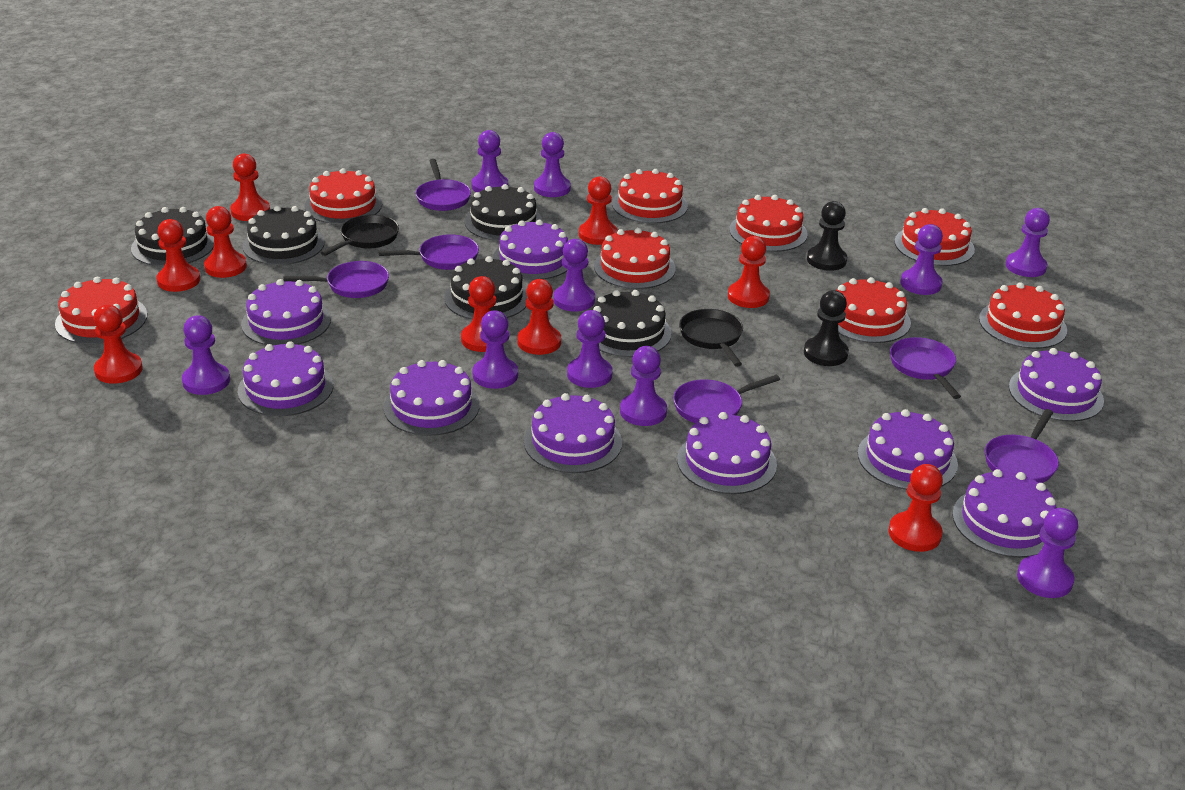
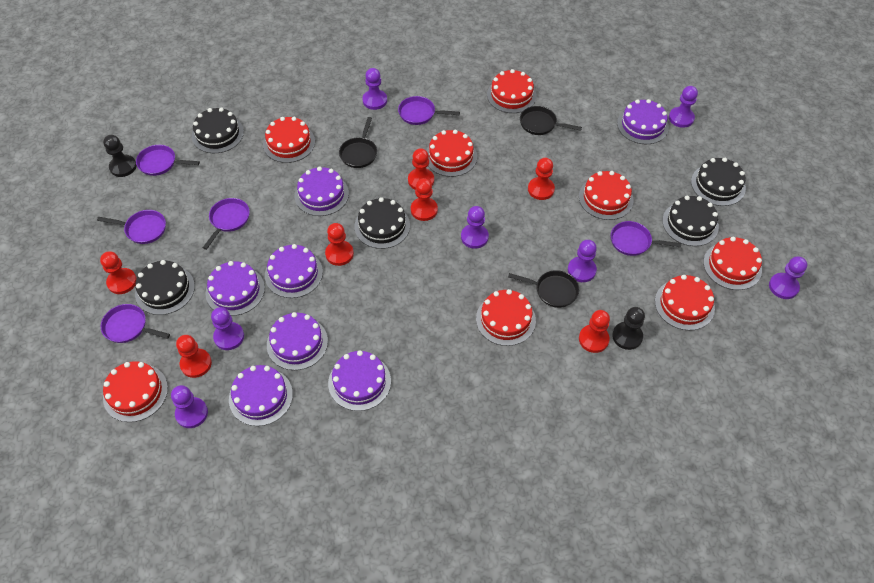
black pan: 2 -> 3
purple cake: 9 -> 7
purple pawn: 10 -> 7
red pawn: 9 -> 7

